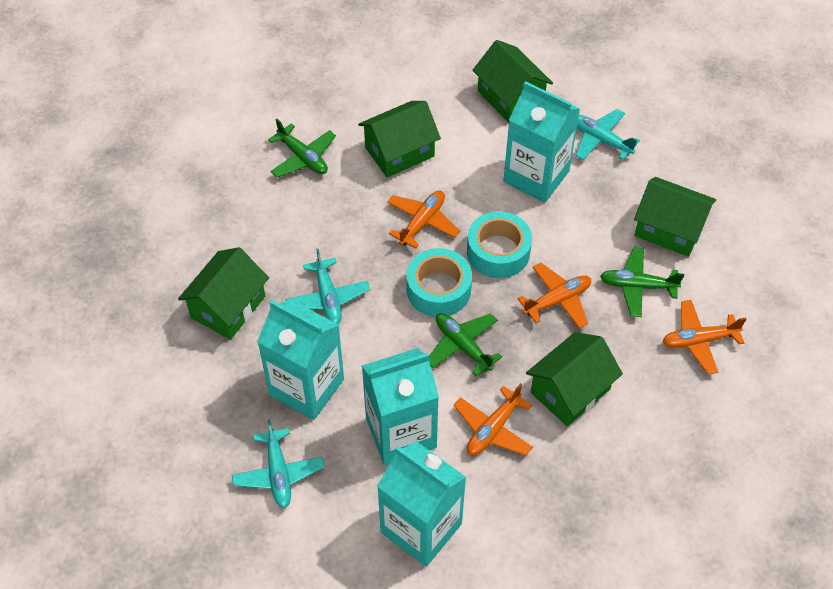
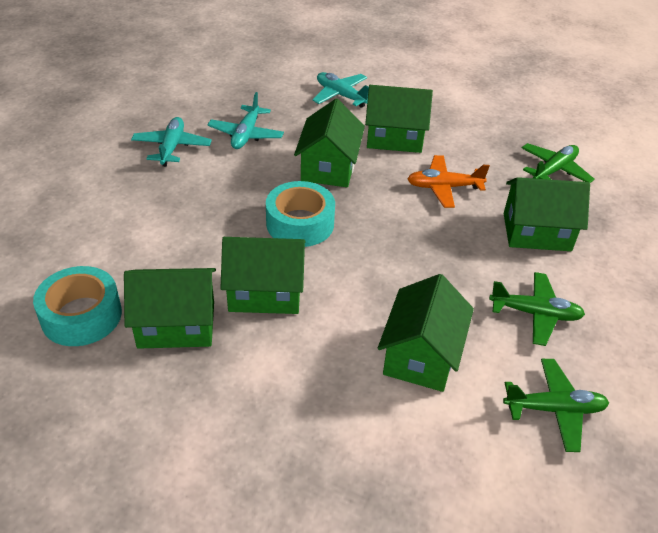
green house: 5 -> 6
orange plane: 4 -> 1
turquoise carton: 4 -> 0

